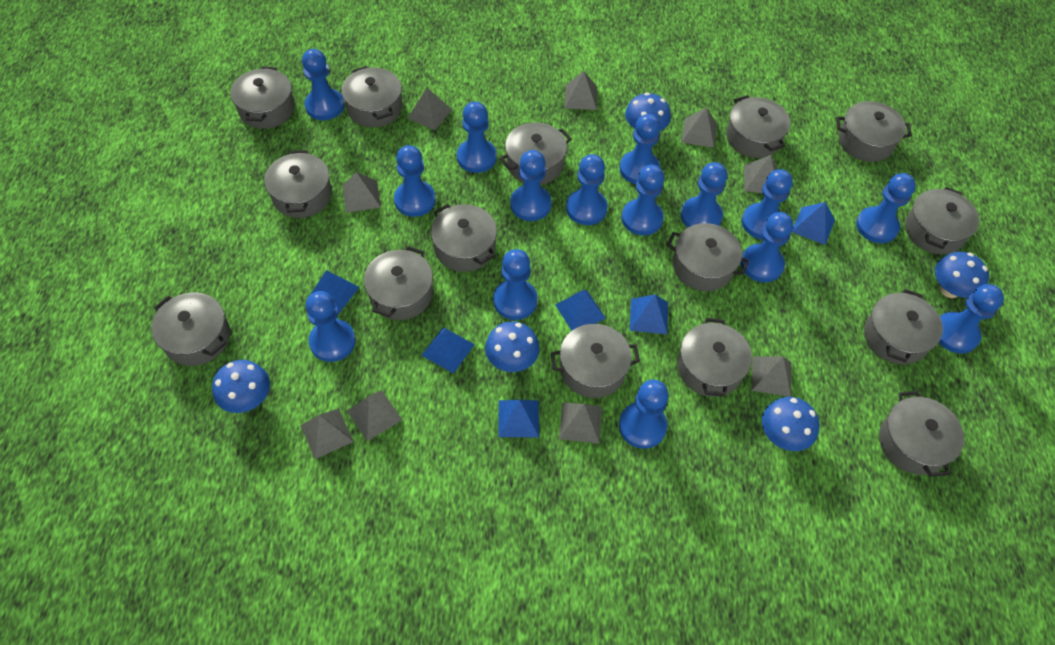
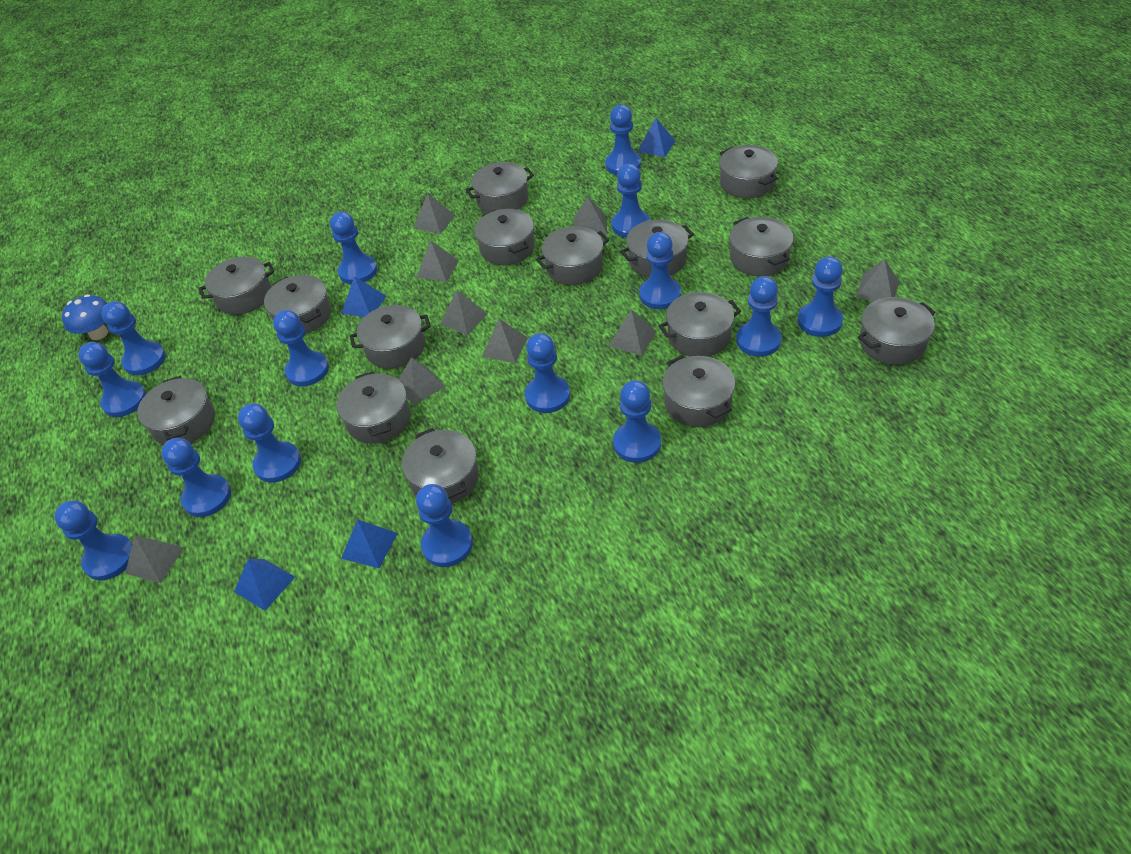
blue mushroom: 5 -> 1
blue pyramid: 6 -> 4

